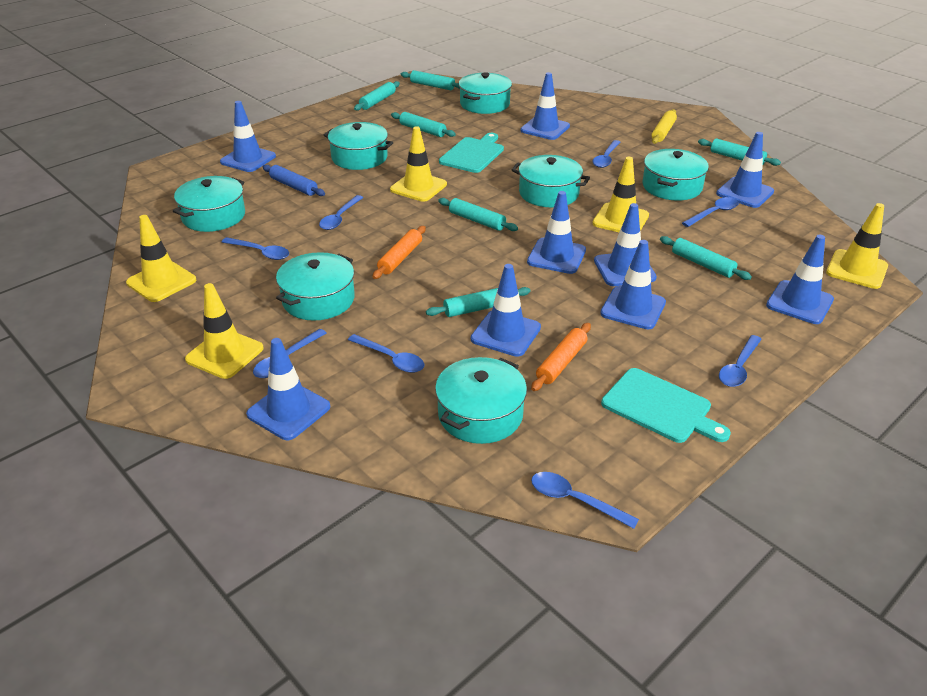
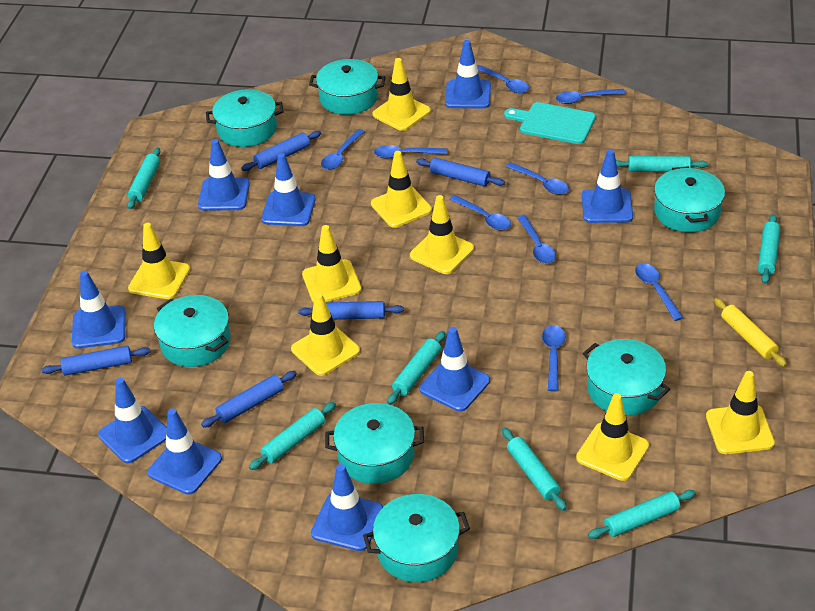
blue rolling pin: 1 -> 5
blue spoon: 8 -> 9
orange rolling pin: 2 -> 0
turquoise cutting board: 2 -> 1
yellow traffic cone: 5 -> 8

